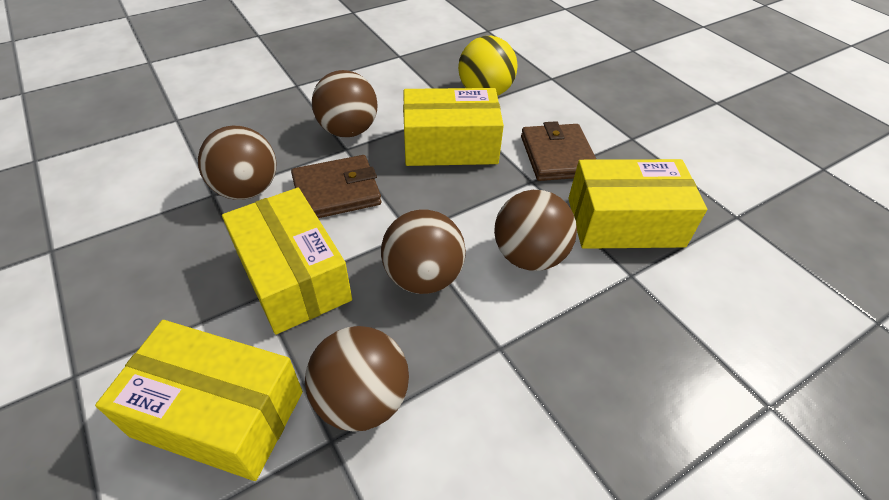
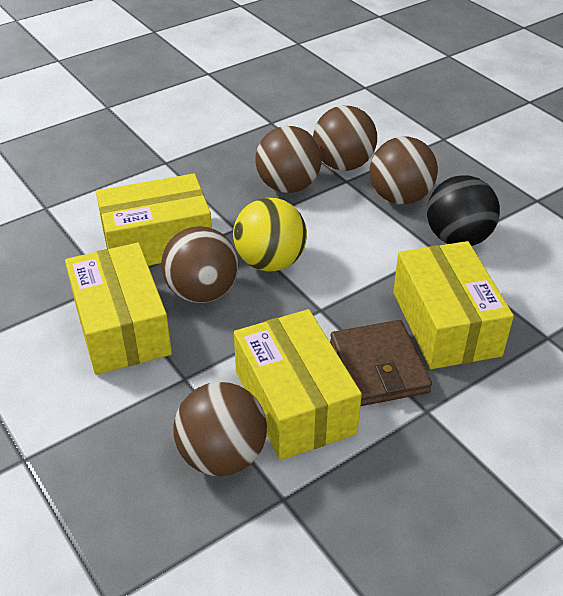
black ball: 0 -> 1
brown wallet: 2 -> 1

